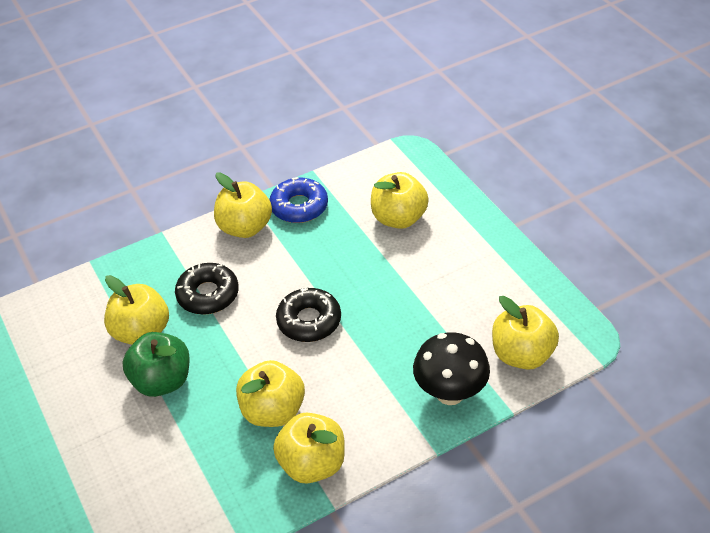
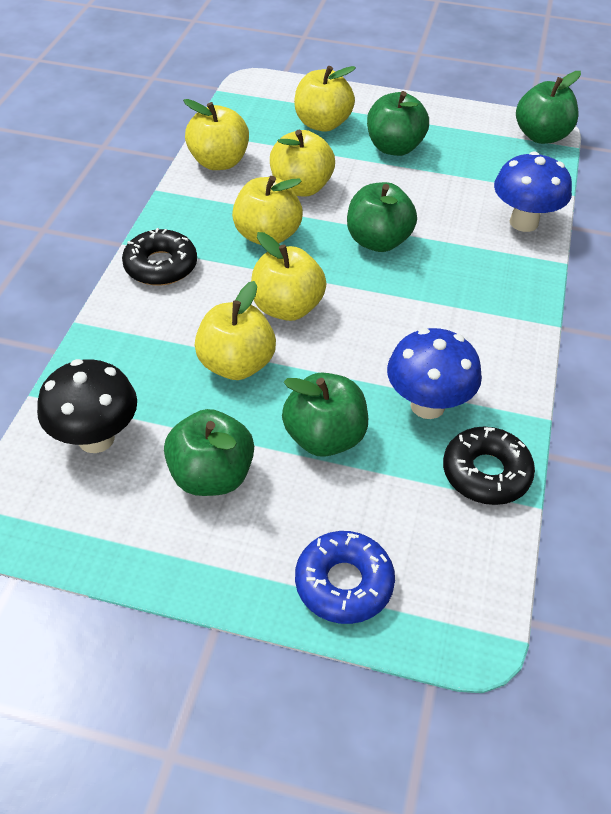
blue mushroom: 0 -> 2
green apple: 1 -> 5

